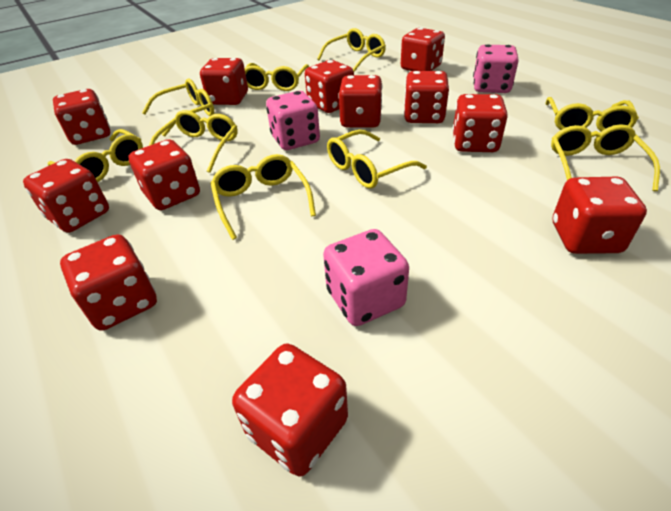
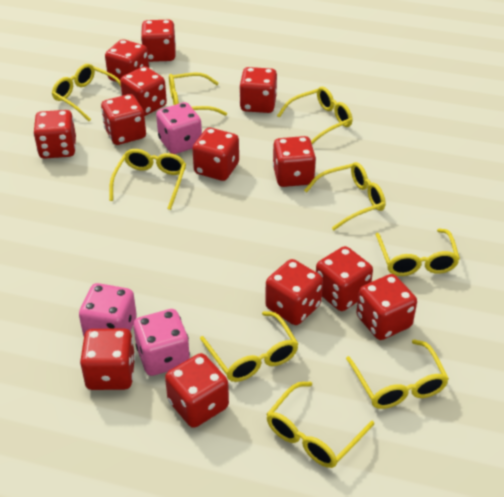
red dice: 12 -> 13

